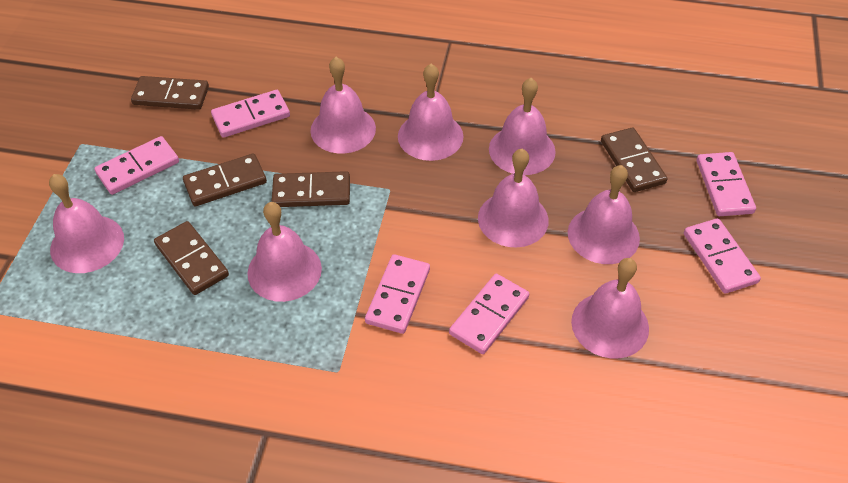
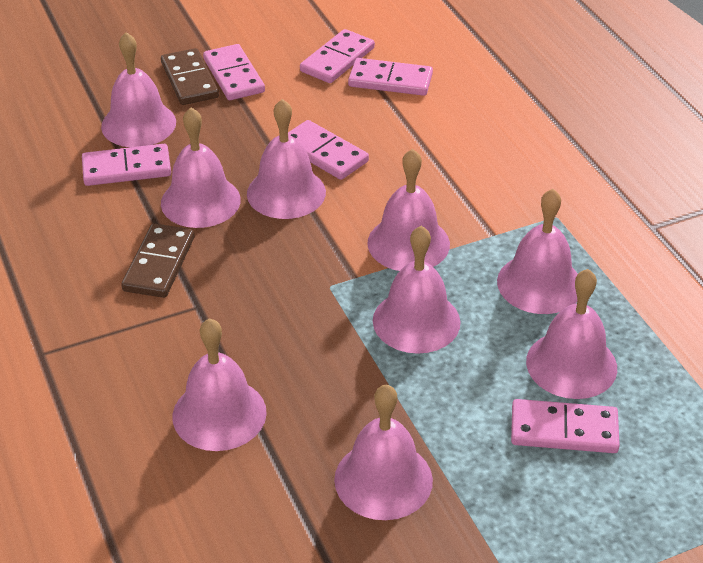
brown domino: 5 -> 2
pink bell: 8 -> 9

